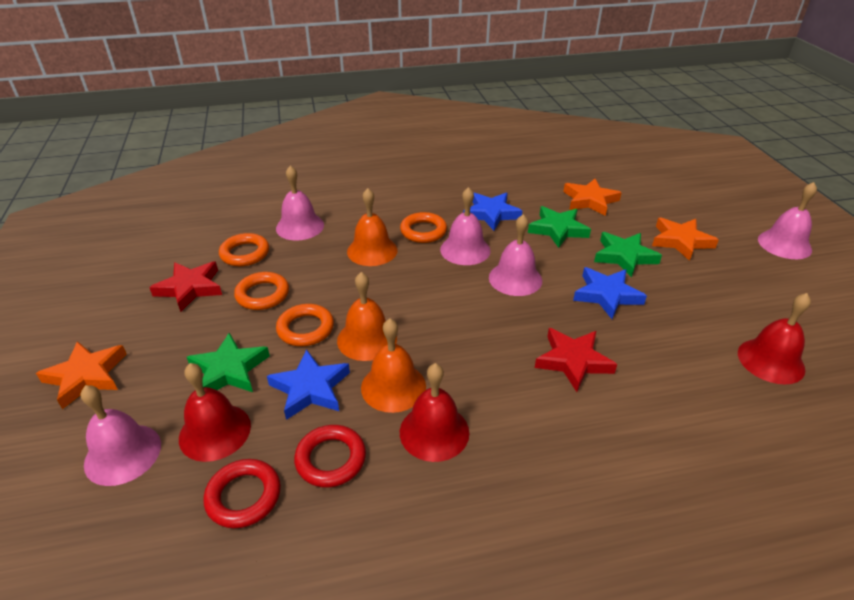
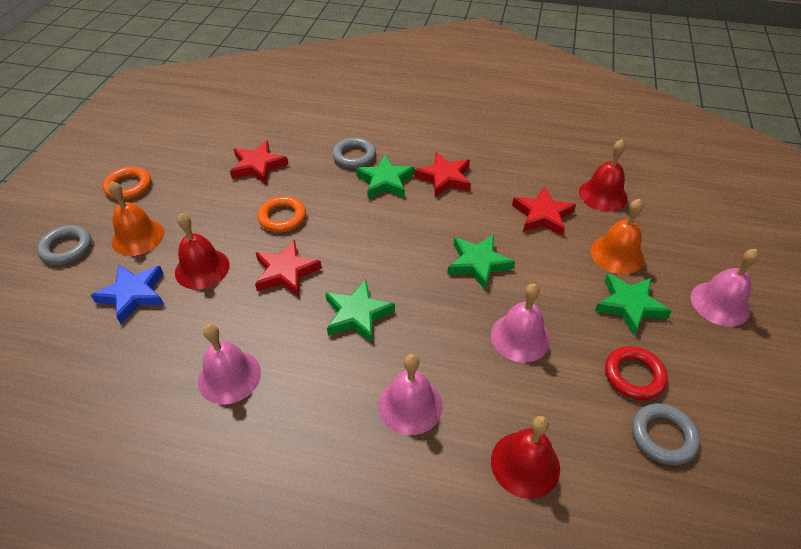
blue star: 3 -> 1
green star: 3 -> 4
grey ring: 0 -> 3
orange bell: 3 -> 2
orange ring: 4 -> 2
orange star: 3 -> 0
pink bell: 5 -> 4
red ring: 2 -> 1
red star: 2 -> 4

